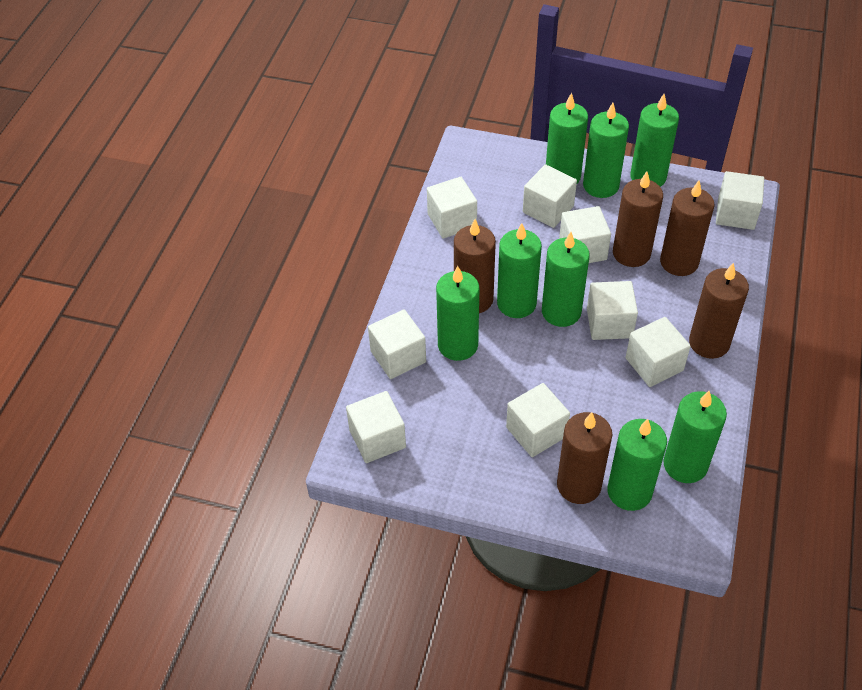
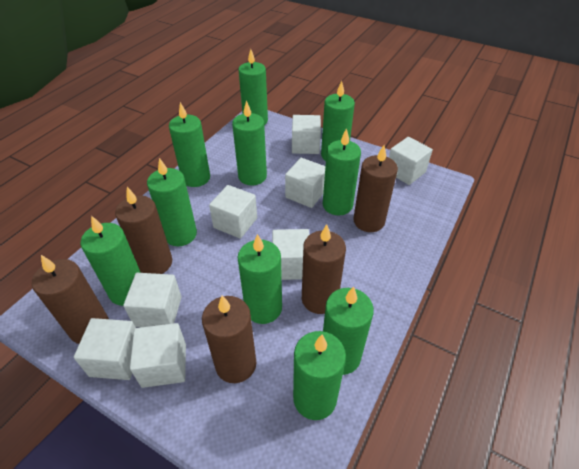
green candle: 8 -> 10
white cube: 9 -> 8

